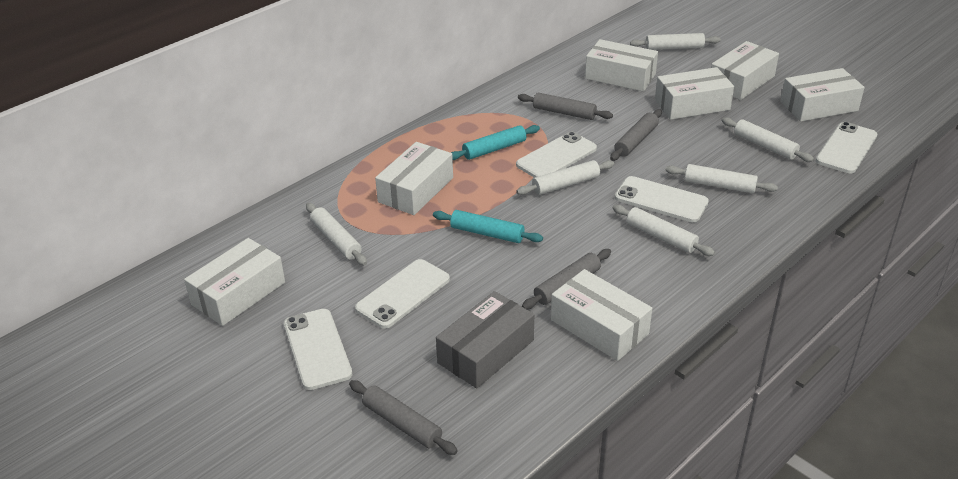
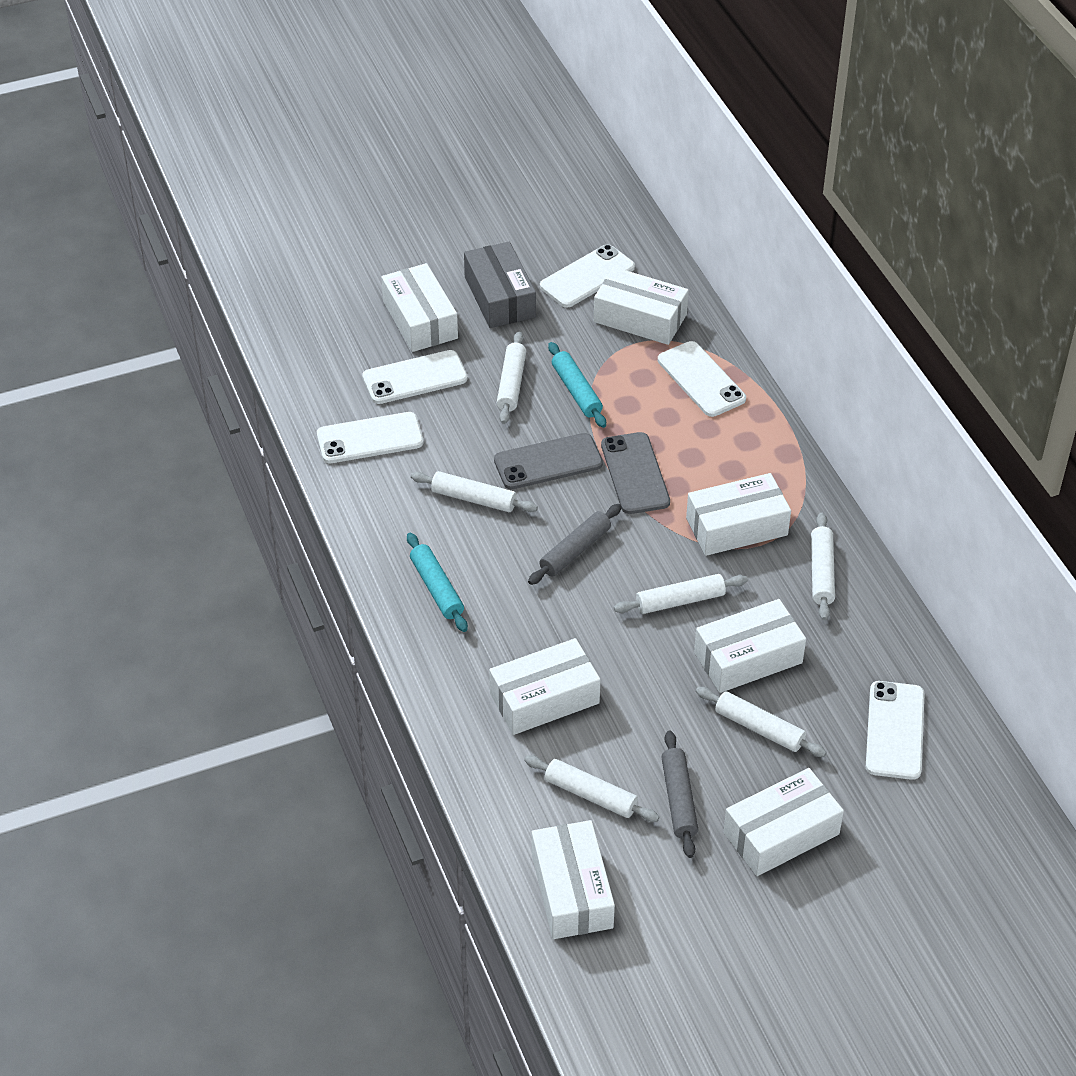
grey phone: 0 -> 2
grey rolling pin: 4 -> 2

